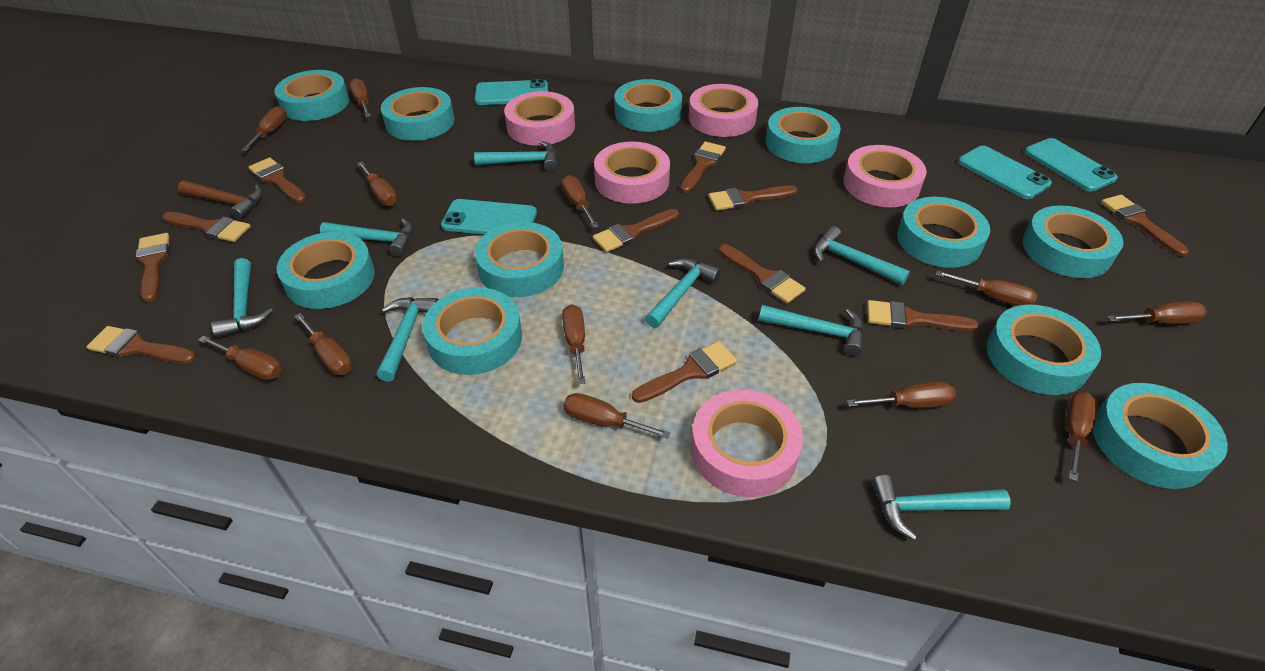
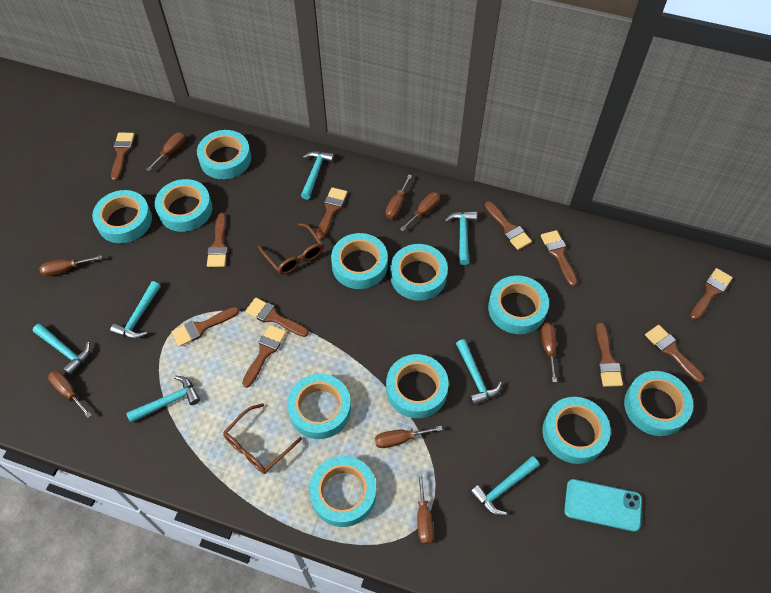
brown glasses: 0 -> 2
brown hammer: 1 -> 0
brown screwdriver: 12 -> 8
pink tape: 5 -> 0
turquoise hammer: 8 -> 7
turquoise phone: 4 -> 1

